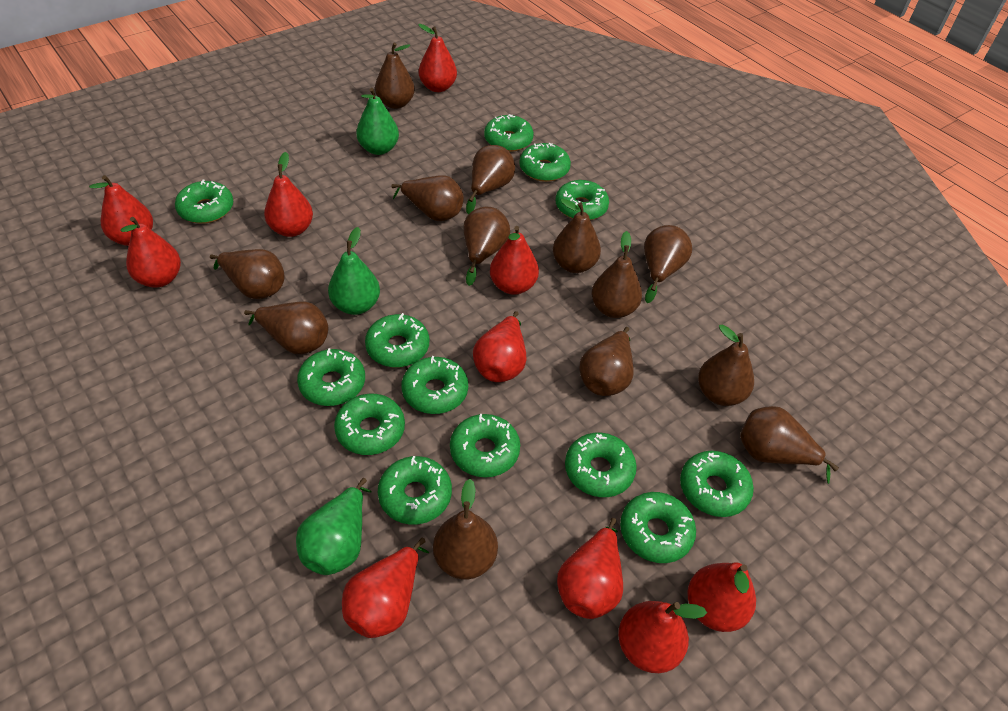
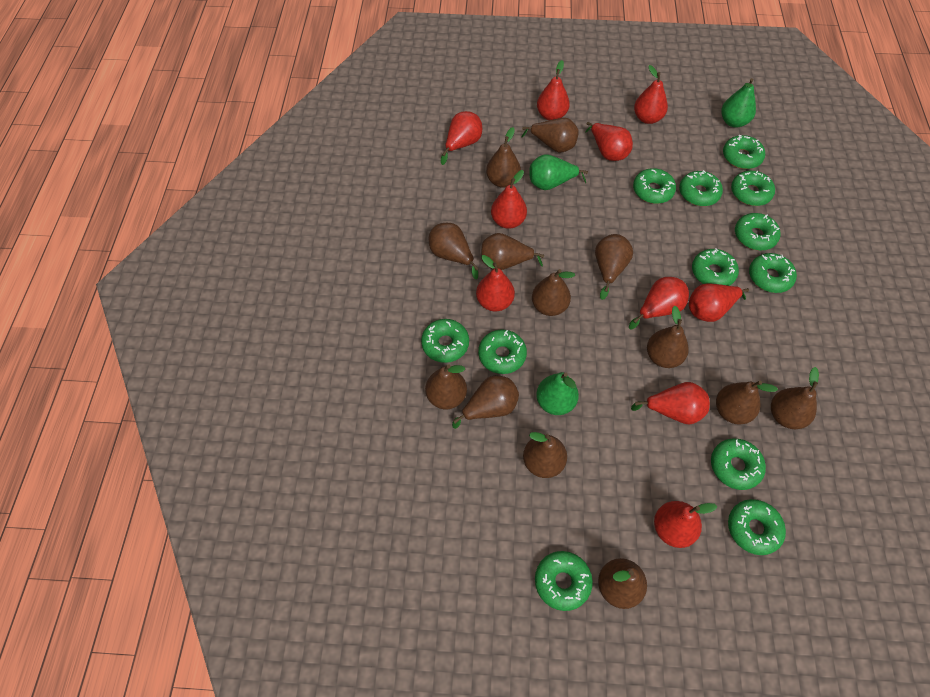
green donut: 13 -> 12

